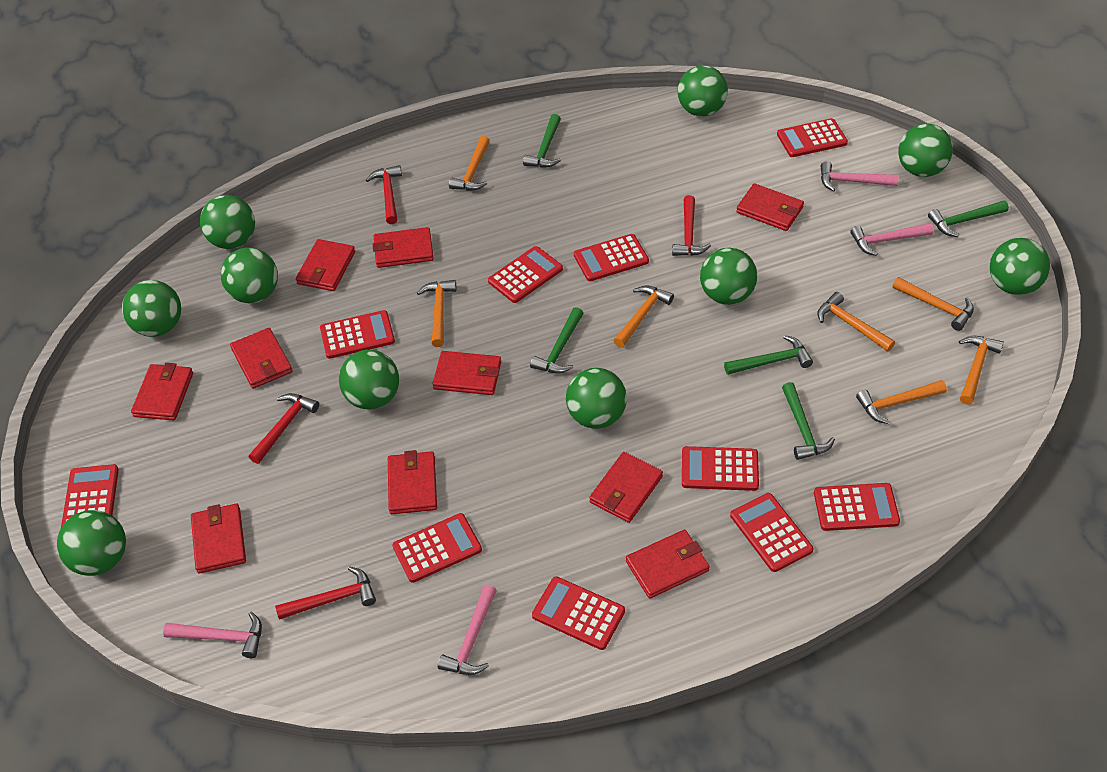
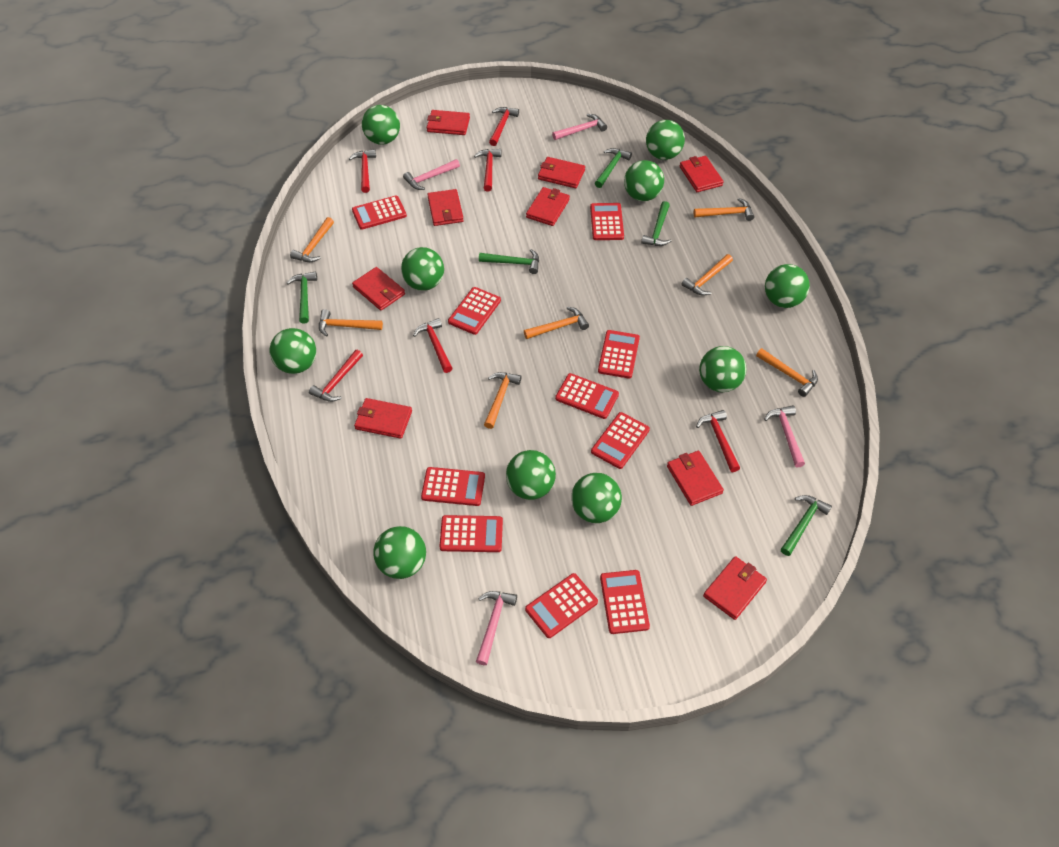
red hammer: 4 -> 6
red wallet: 10 -> 9

